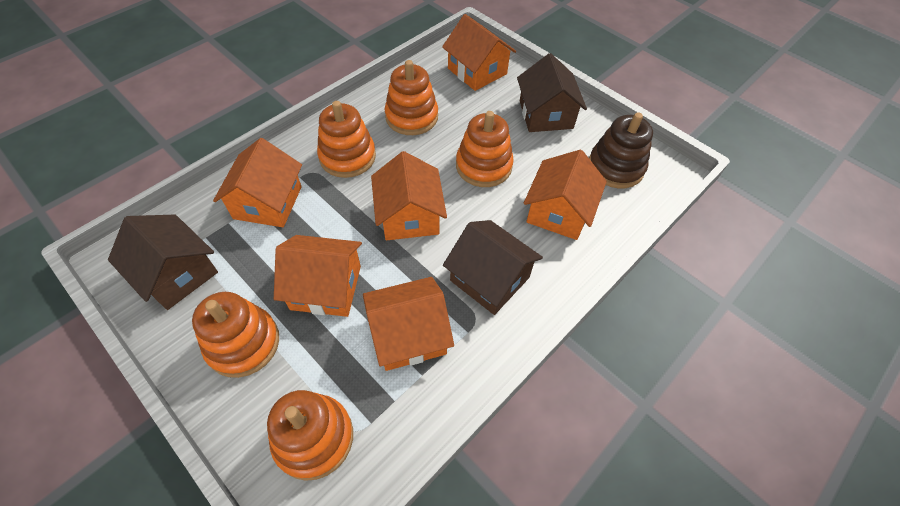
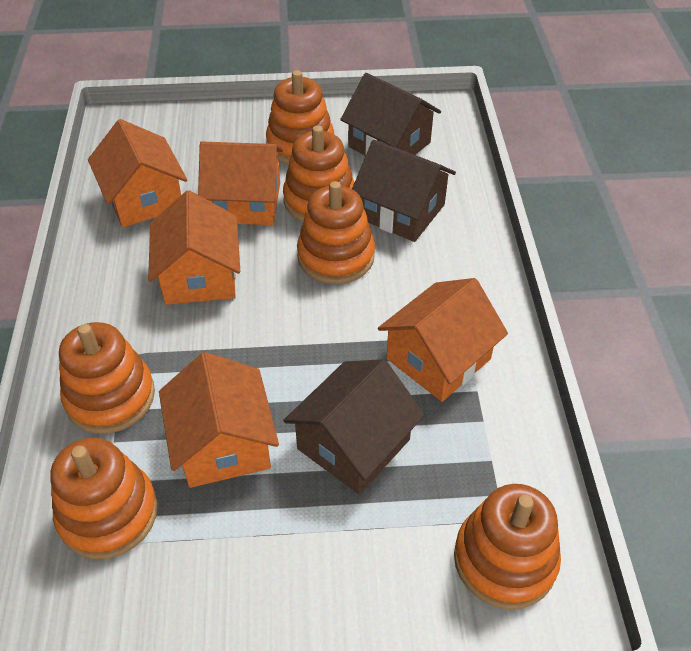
brown stacking toy: 1 -> 0
orange house: 6 -> 5
orange stacking toy: 5 -> 6

